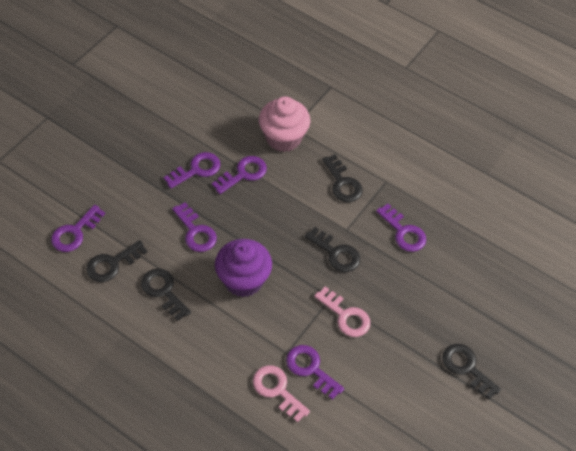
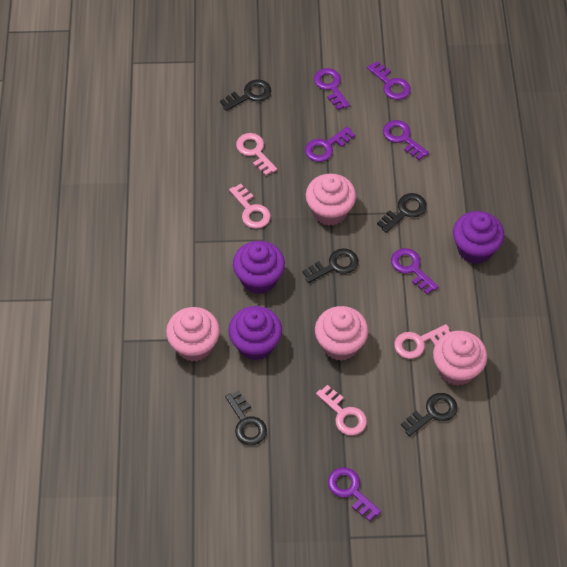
pink cupcake: 1 -> 4
pink key: 2 -> 4
purple cupcake: 1 -> 3

